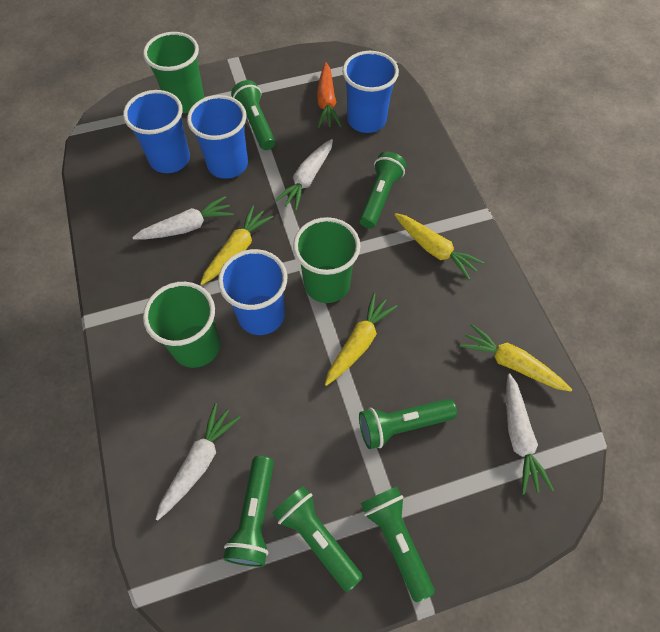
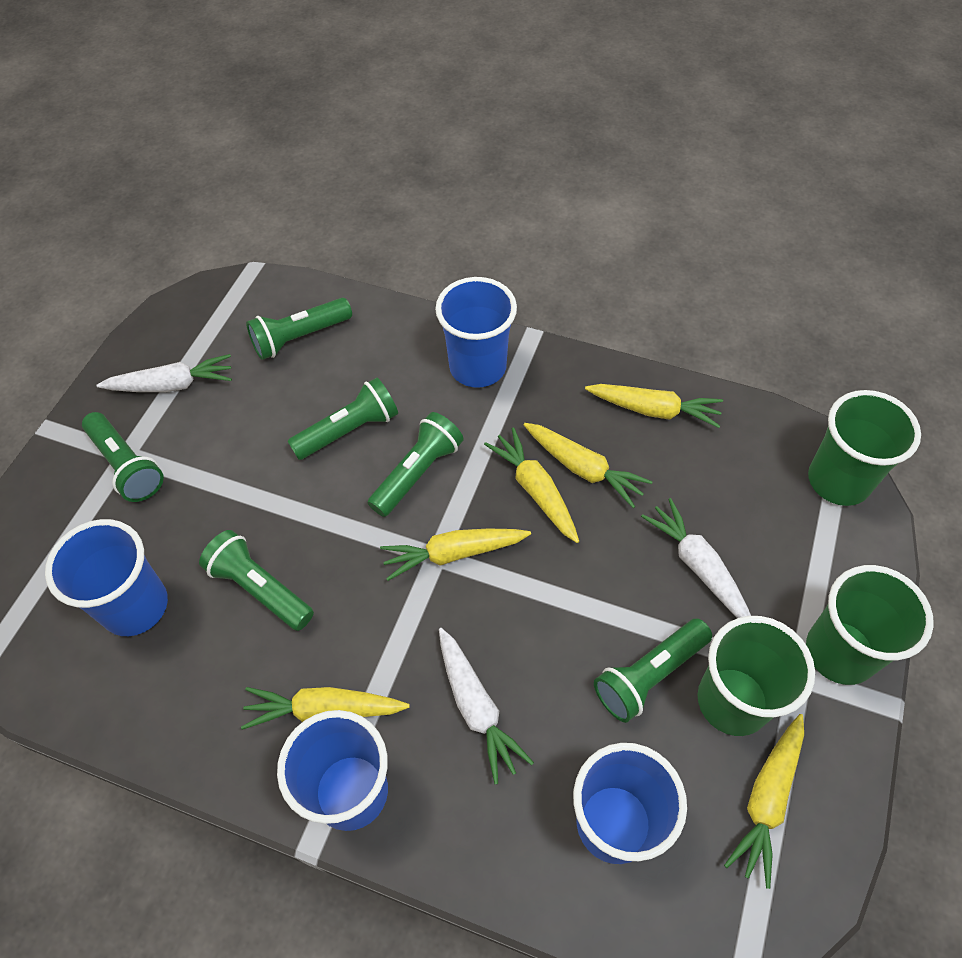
orange carrot: 1 -> 0
white carrot: 4 -> 3
yellow carrot: 4 -> 6

